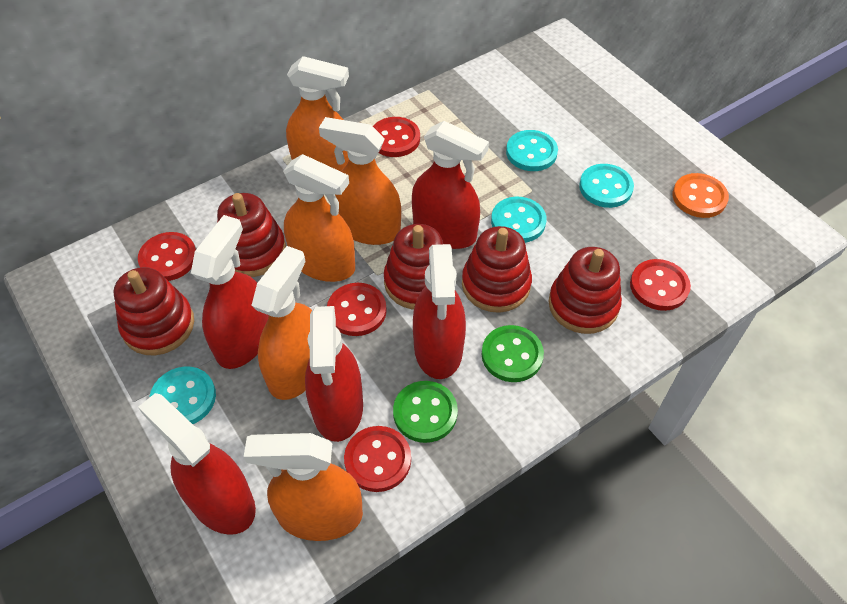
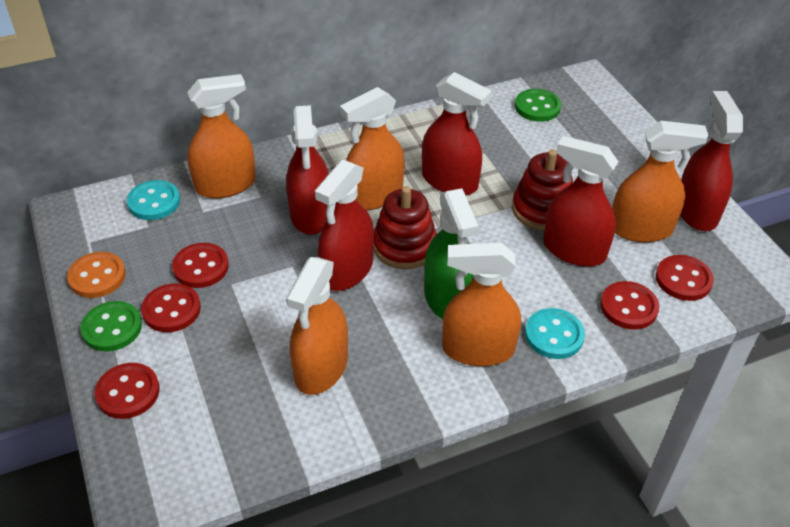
green spray bottle: 0 -> 1
red stacking toy: 5 -> 2
turquoise button: 4 -> 2

